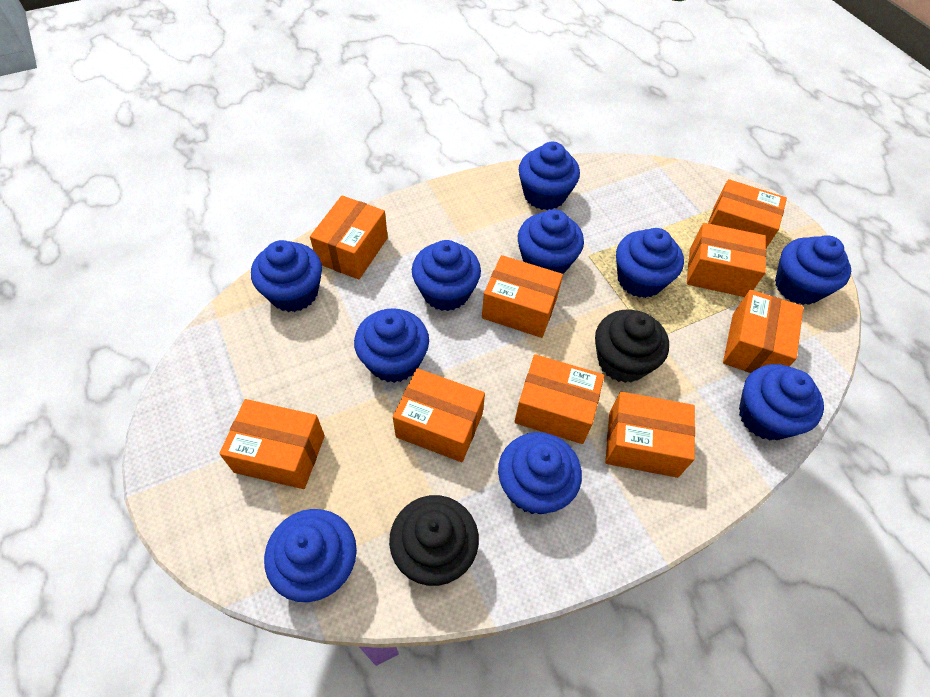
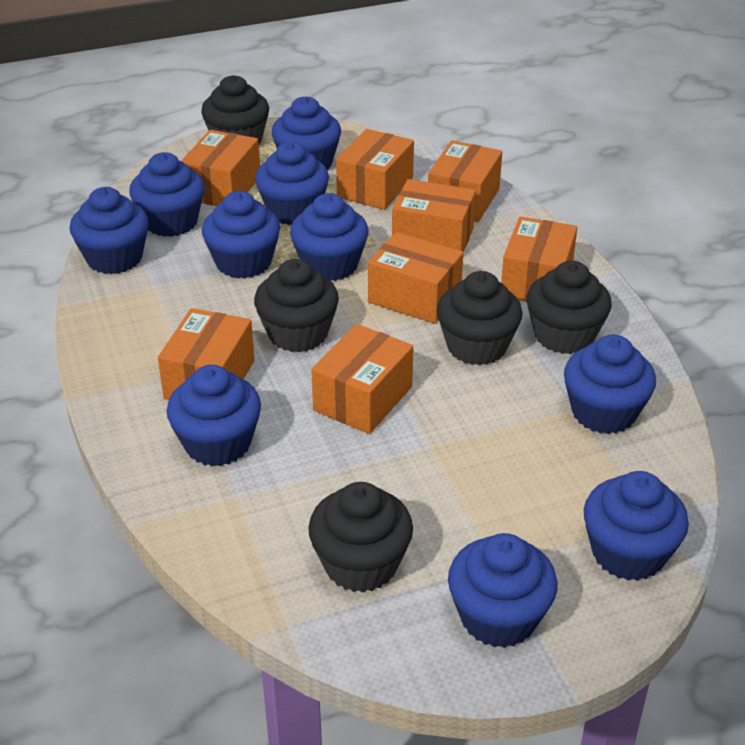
black cupcake: 2 -> 5
orange box: 9 -> 8

